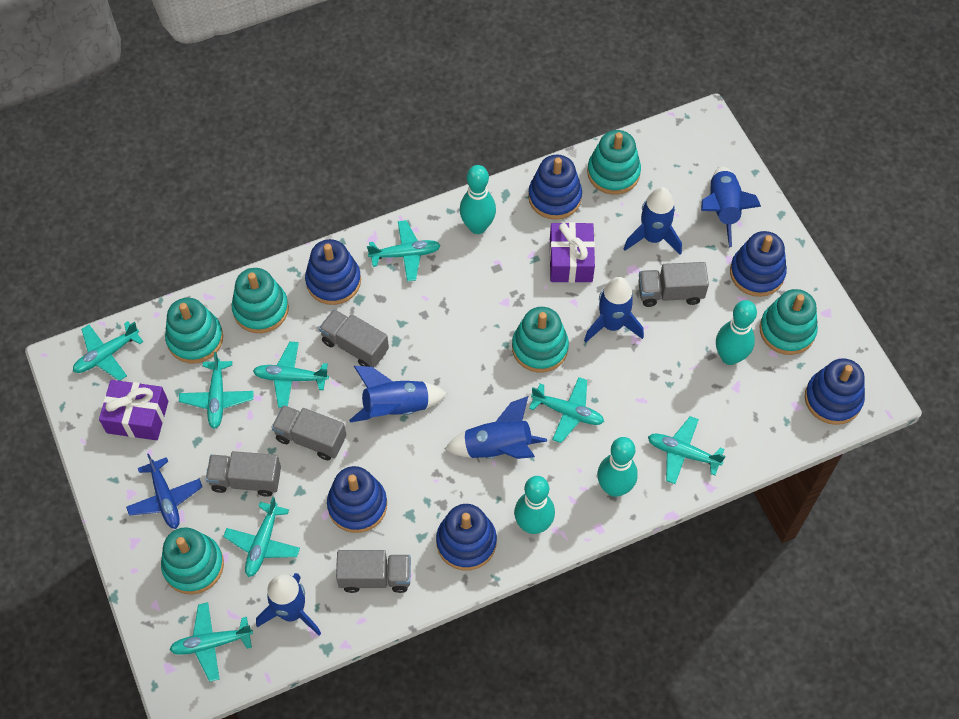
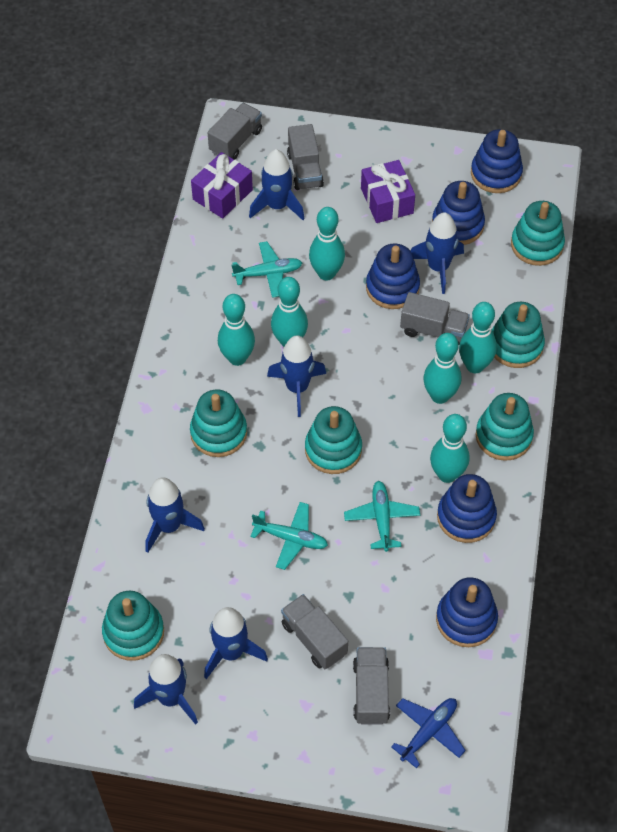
blue stacking toy: 6 -> 5
turquoise bowling pin: 4 -> 6
turquoise plane: 8 -> 3

